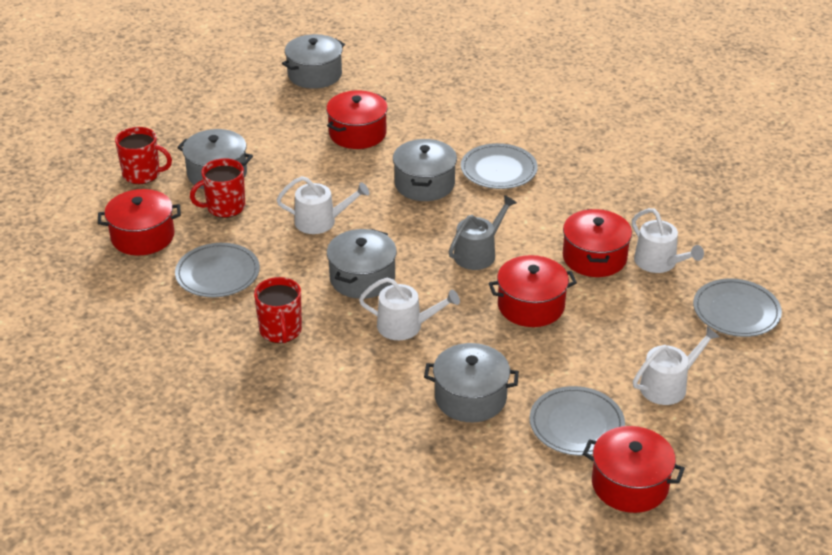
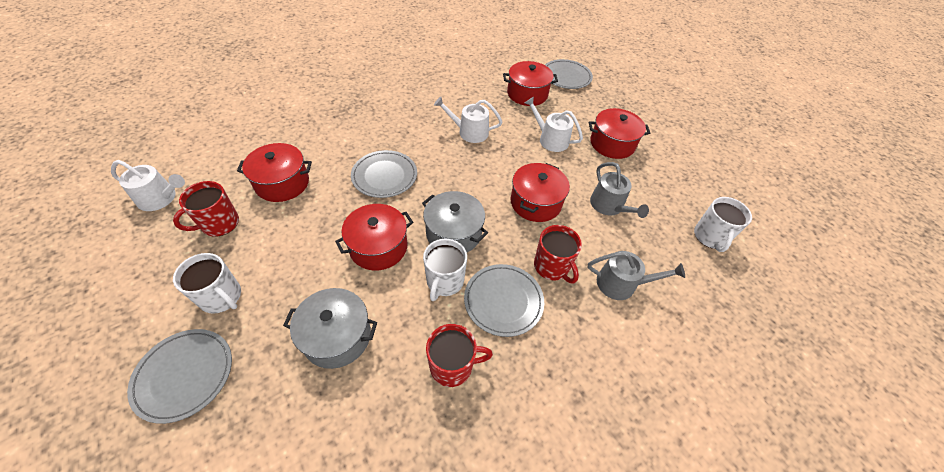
grey pot: 5 -> 2
grey watering can: 1 -> 2
white mug: 0 -> 3
white watering can: 4 -> 3

